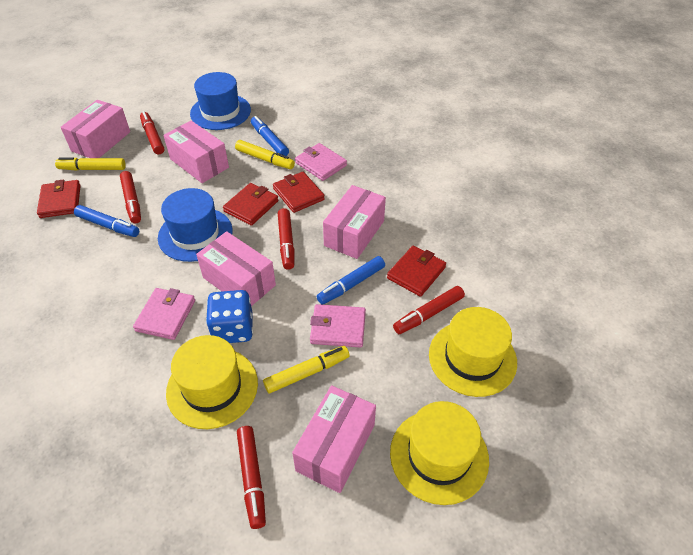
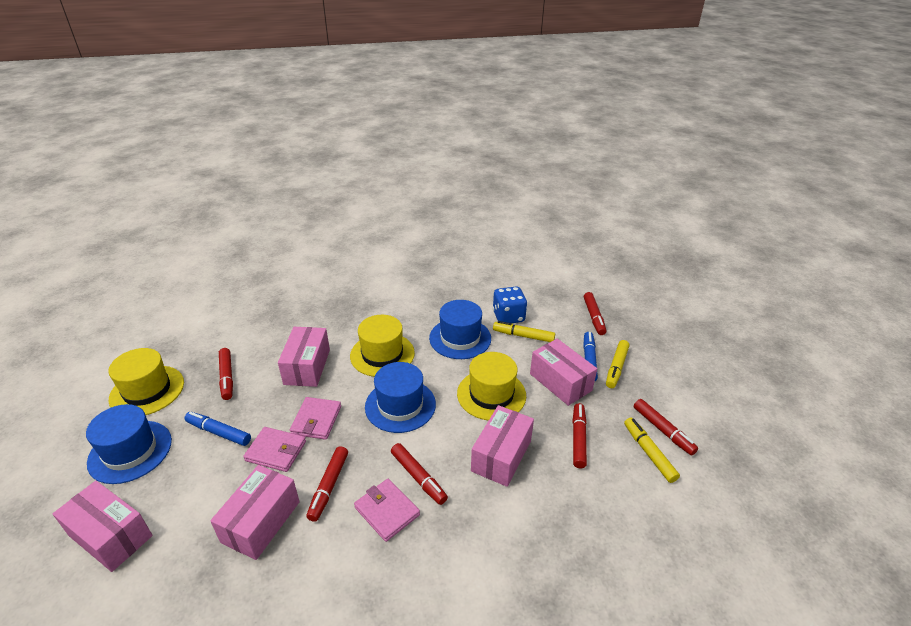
blue hat: 2 -> 3
blue marker: 3 -> 2
red marker: 5 -> 6
red wallet: 4 -> 0

